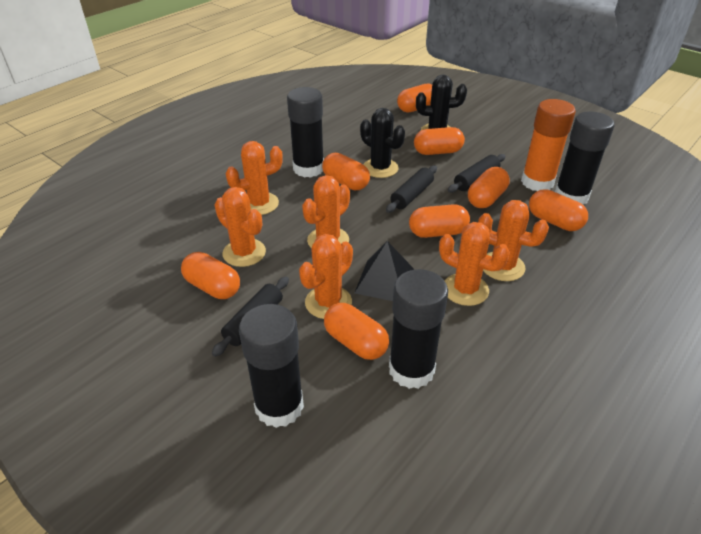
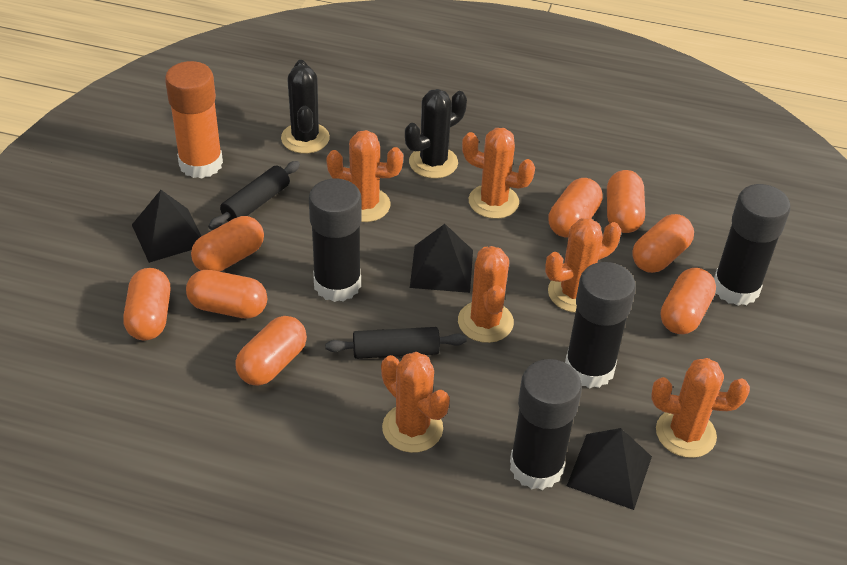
black pyramid: 1 -> 3
black rolling pin: 3 -> 2

